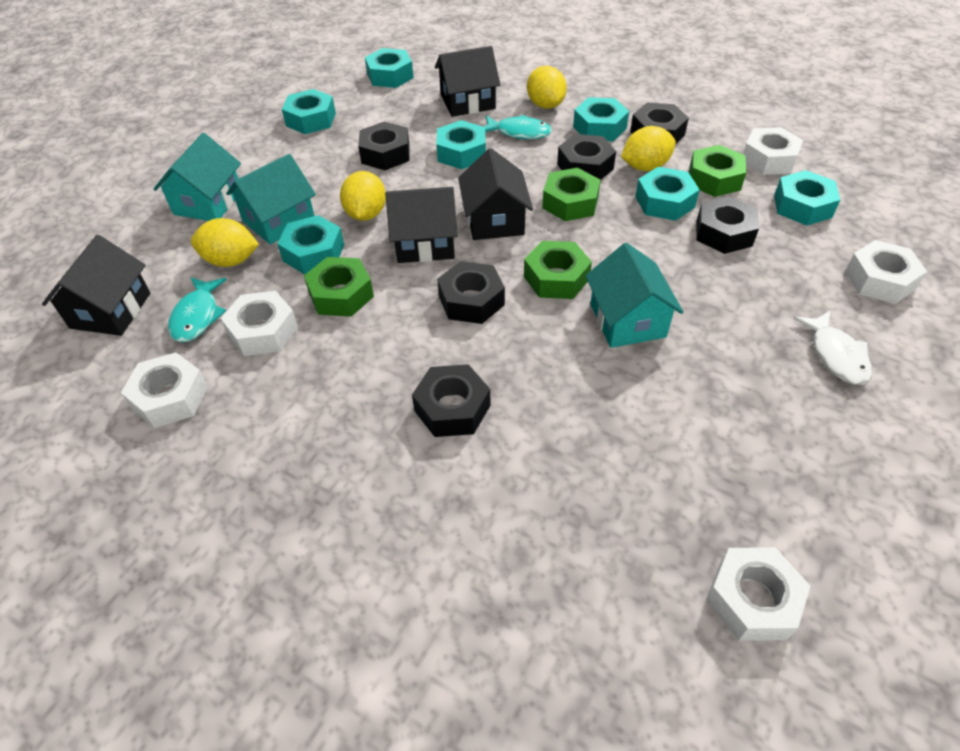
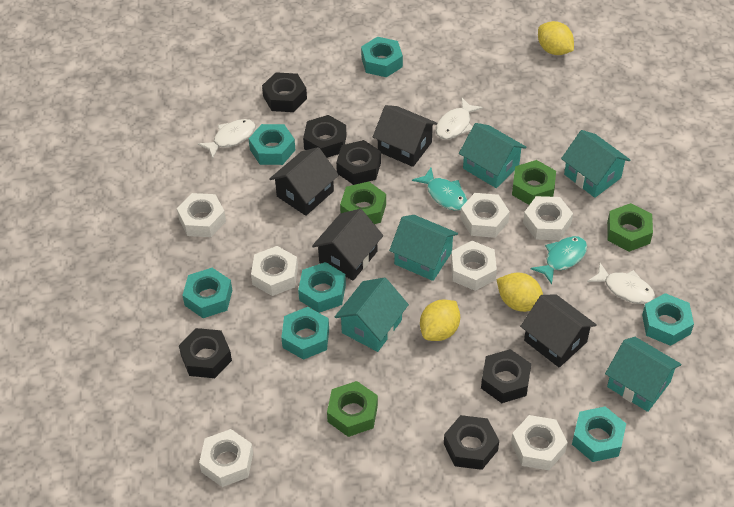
turquoise house: 3 -> 5
white fish: 1 -> 3
white nut: 5 -> 7
yellow lemon: 4 -> 3

